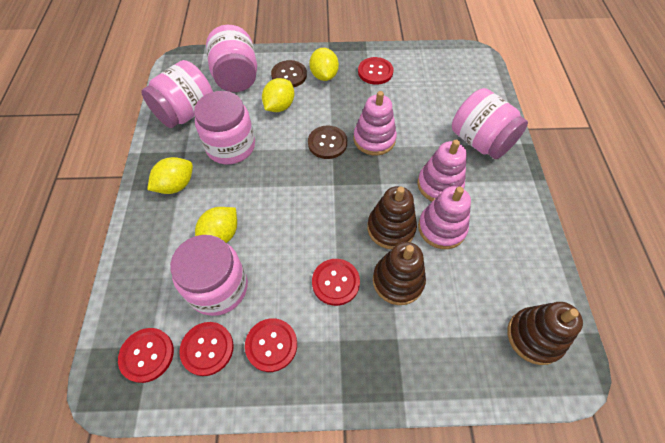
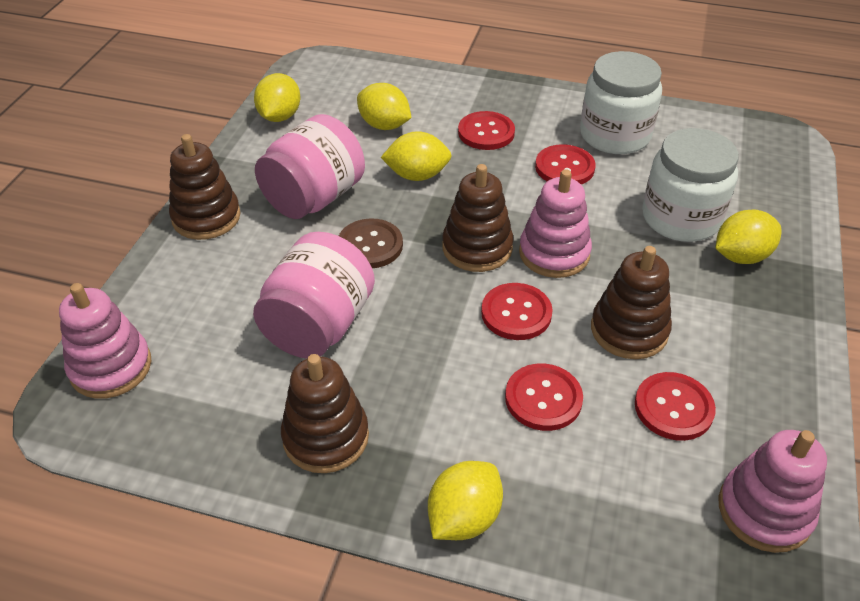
brown button: 2 -> 1
brown stacking toy: 3 -> 4
pink jar: 5 -> 2
white jar: 0 -> 2
yellow lemon: 4 -> 5

